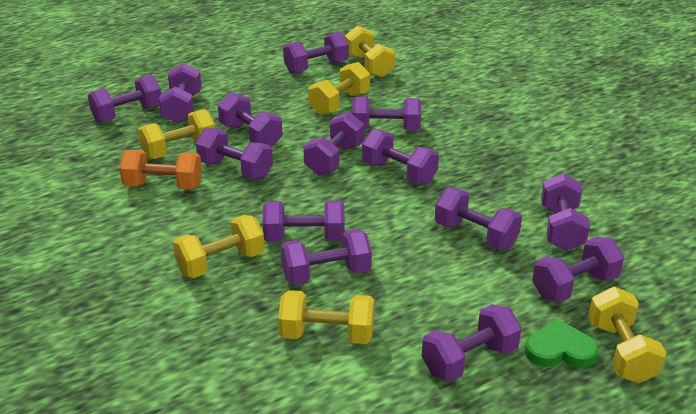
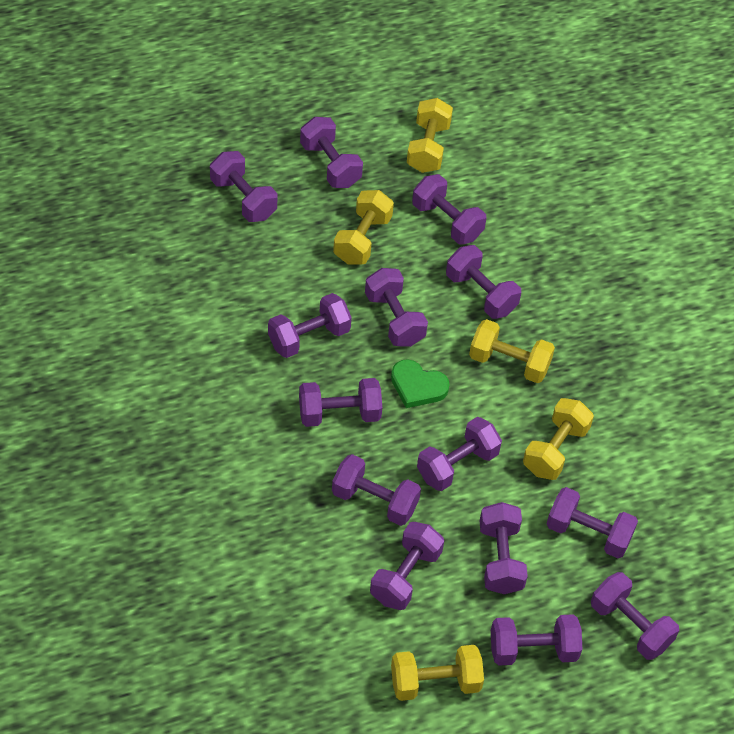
orange dumbbell: 1 -> 0
yellow dumbbell: 6 -> 5

